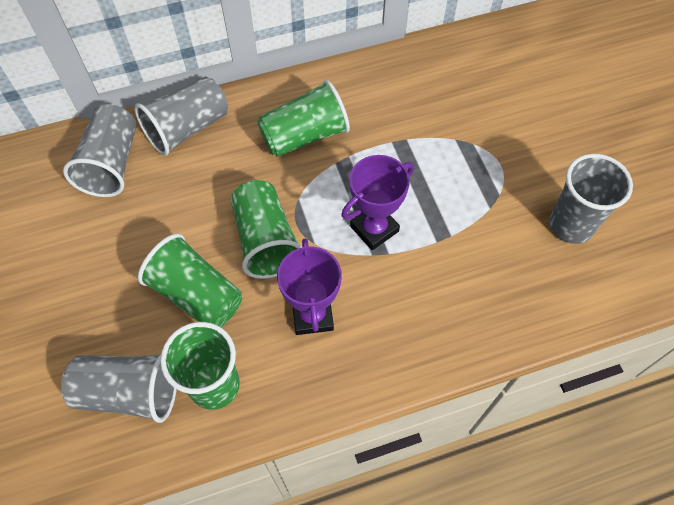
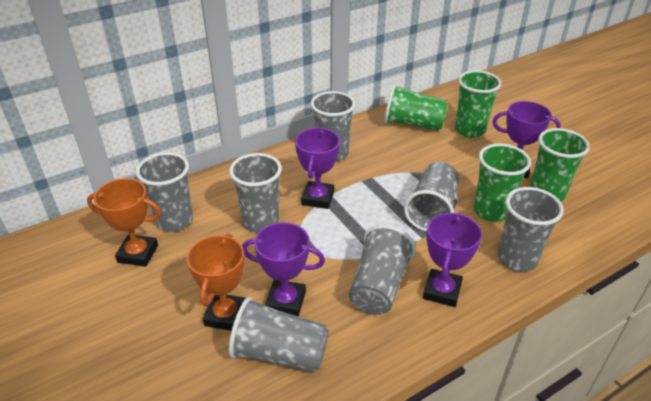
grey cup: 4 -> 7
orange trophy: 0 -> 2
purple trophy: 2 -> 4

